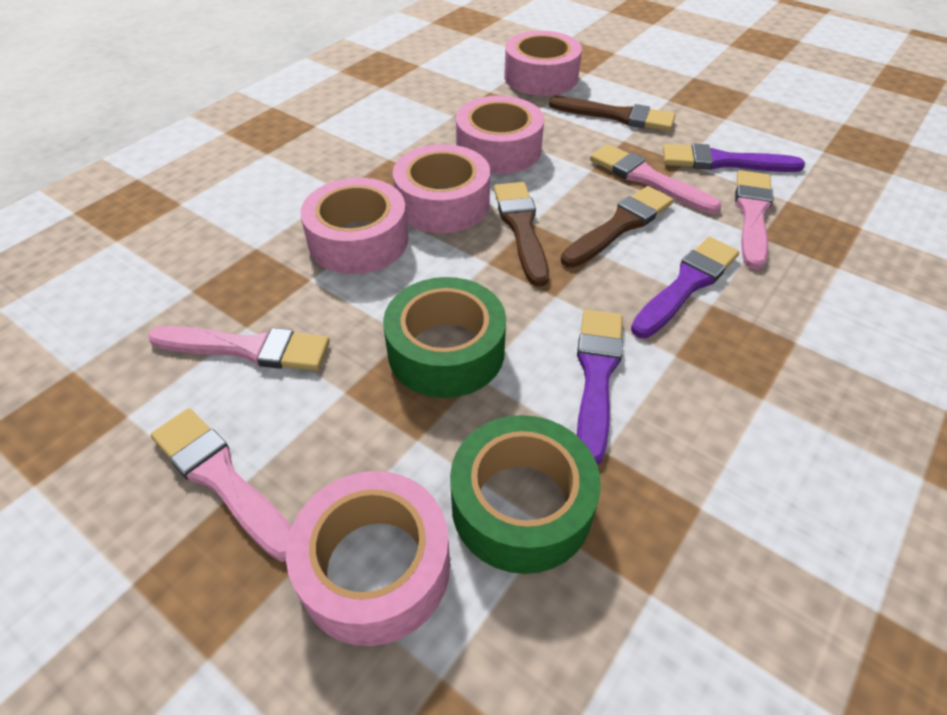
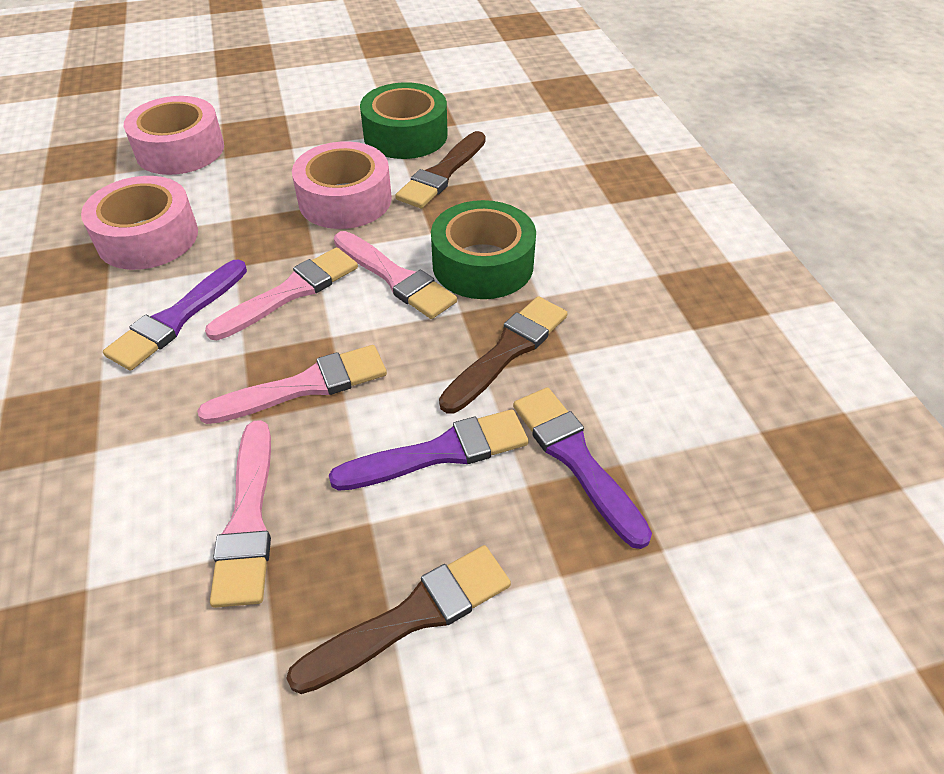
pink tape: 5 -> 3

